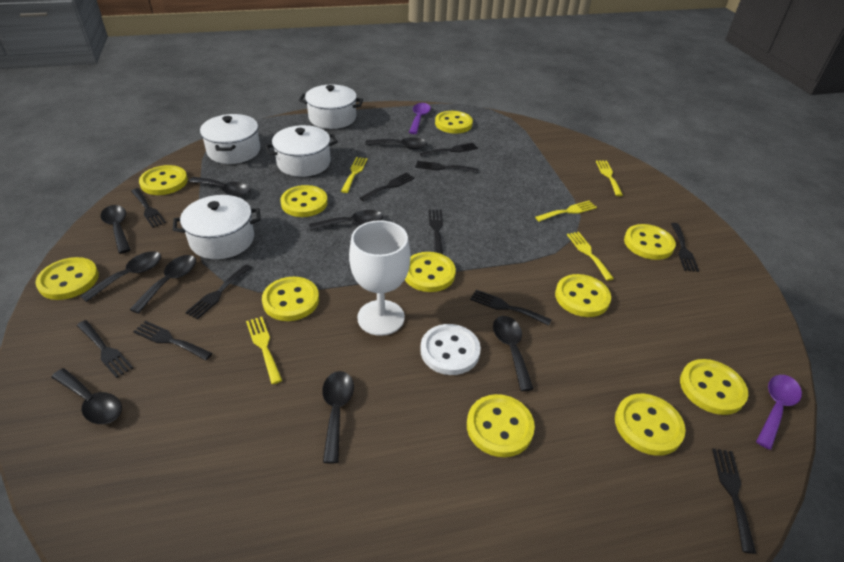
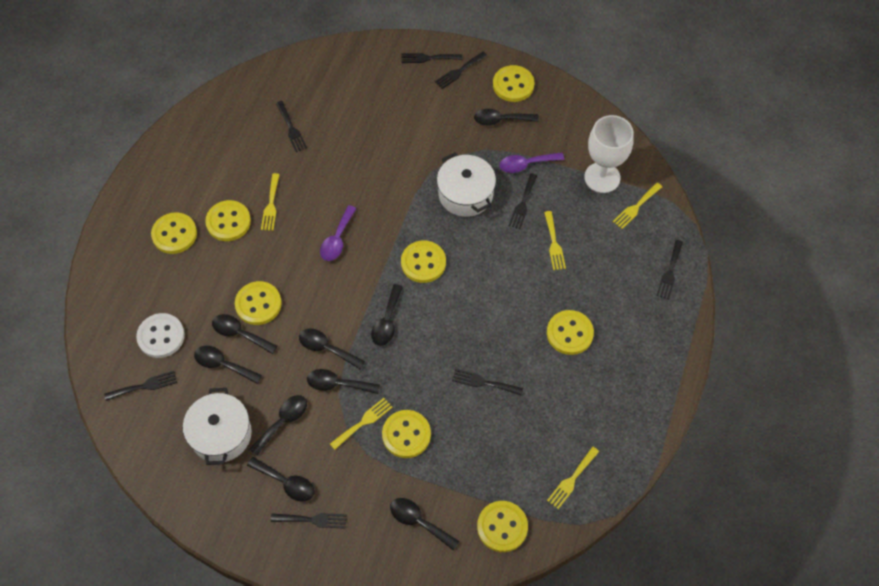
black fork: 11 -> 8
white pot: 4 -> 2
yellow button: 11 -> 8

